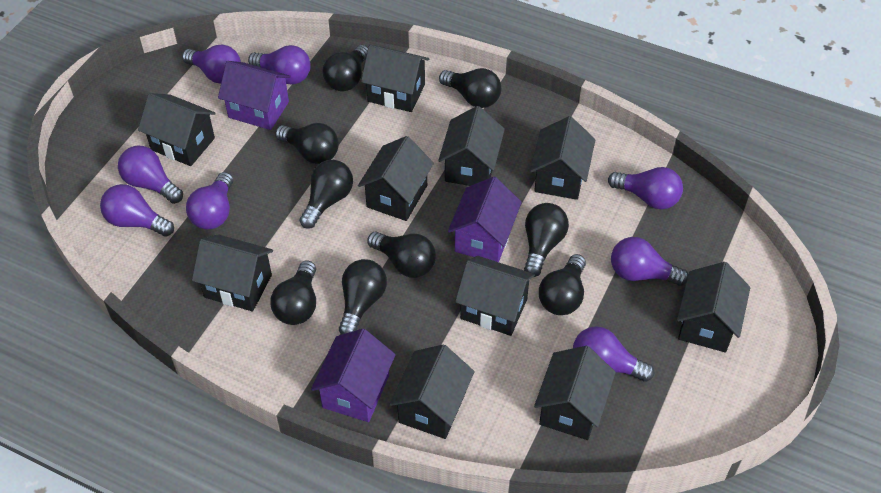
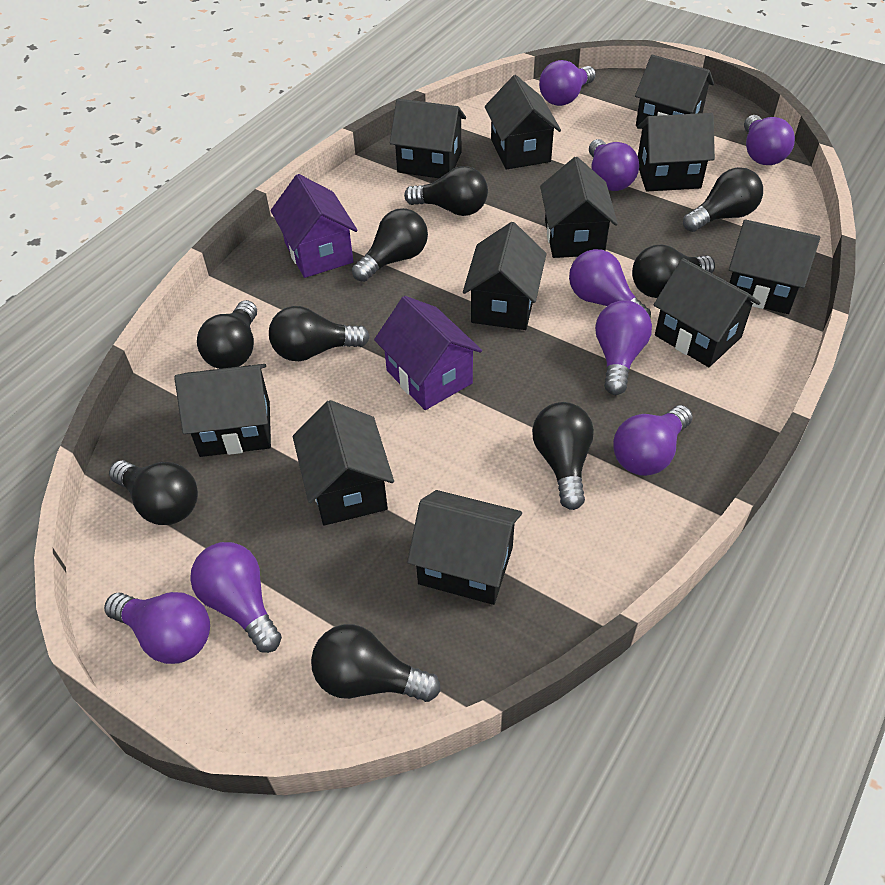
black house: 10 -> 11
purple house: 3 -> 2

